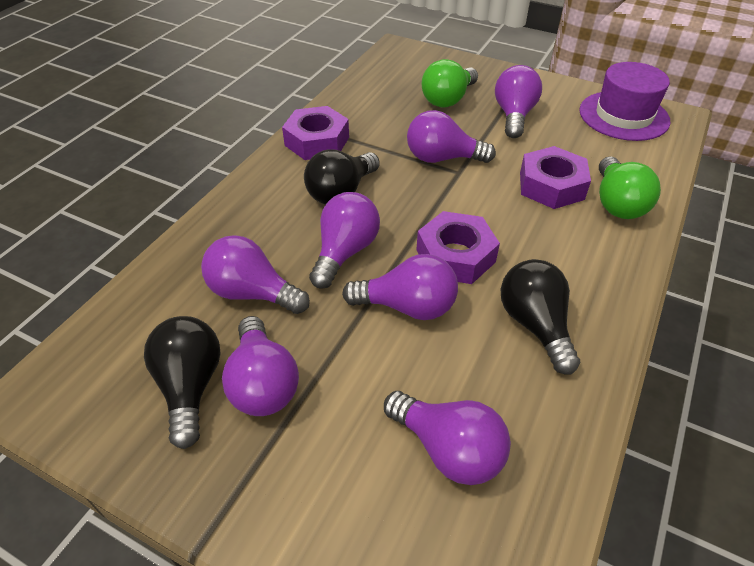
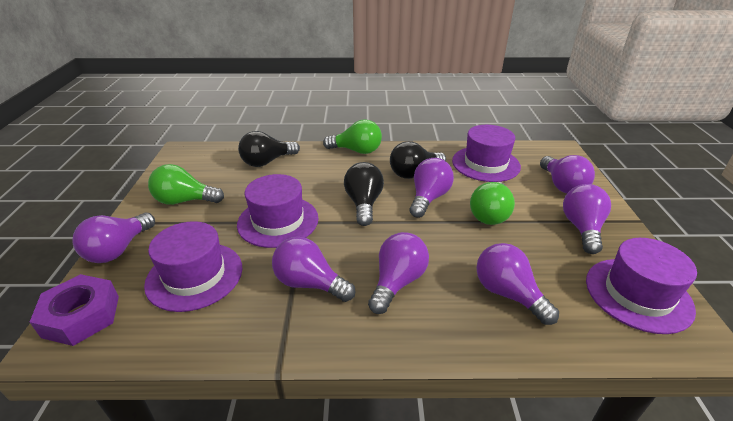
green light bulb: 2 -> 3
purple hat: 1 -> 4
purple nut: 3 -> 1

